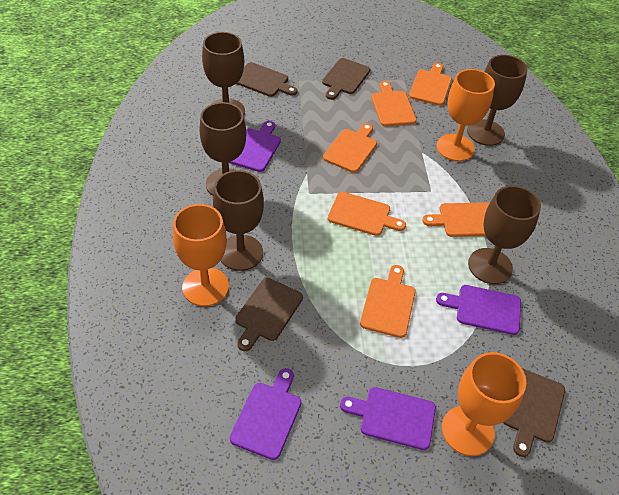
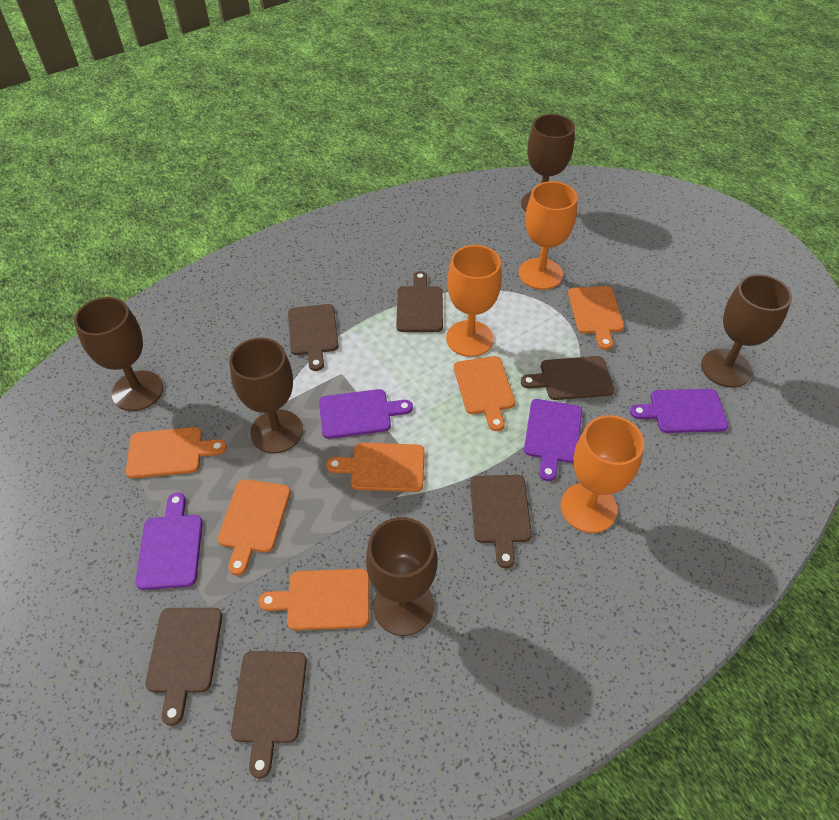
brown cutting board: 4 -> 6

